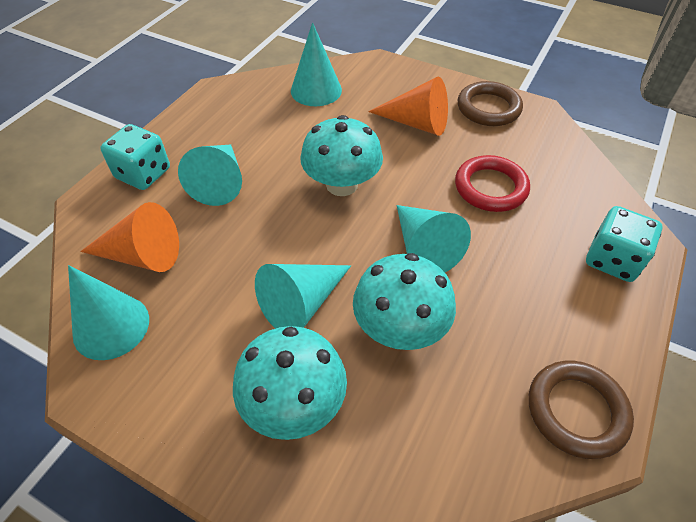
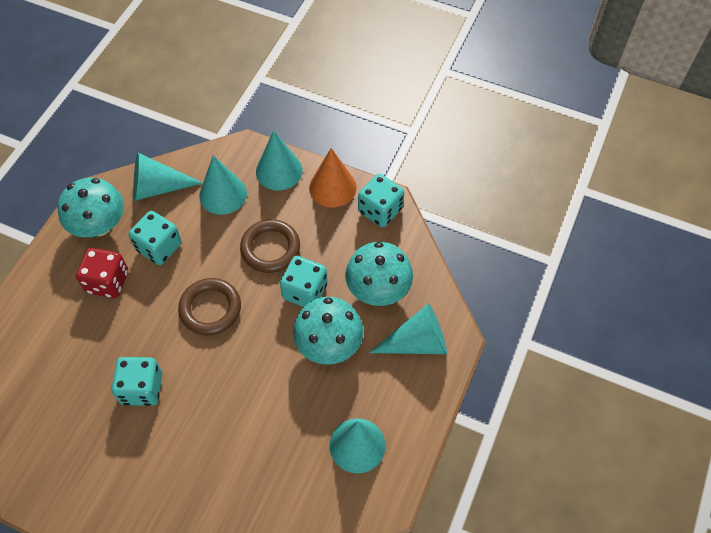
orange cone: 2 -> 1
red dice: 0 -> 1
red ring: 1 -> 0
turquoise dice: 2 -> 4

